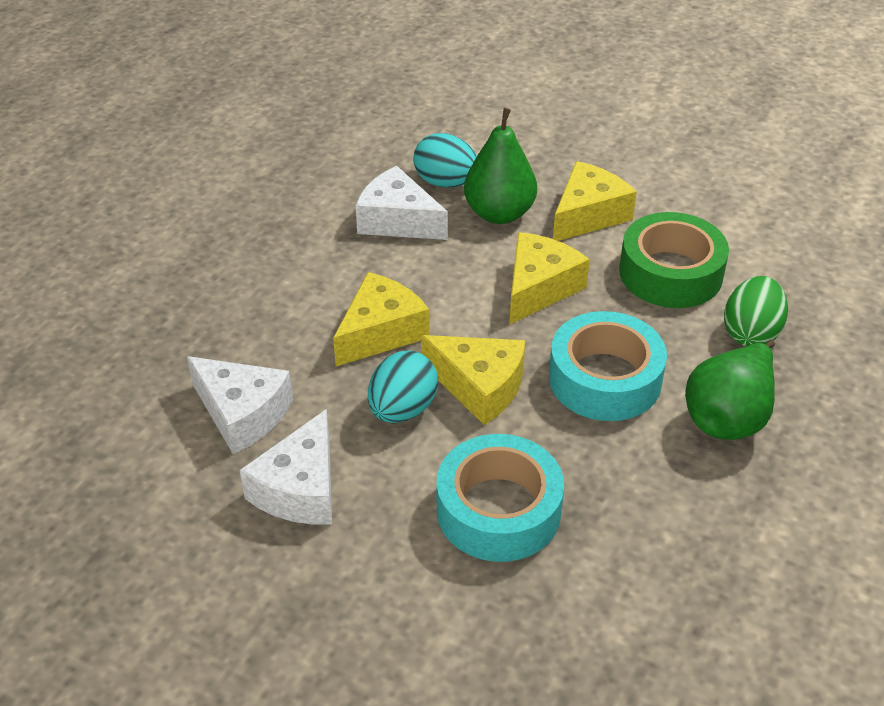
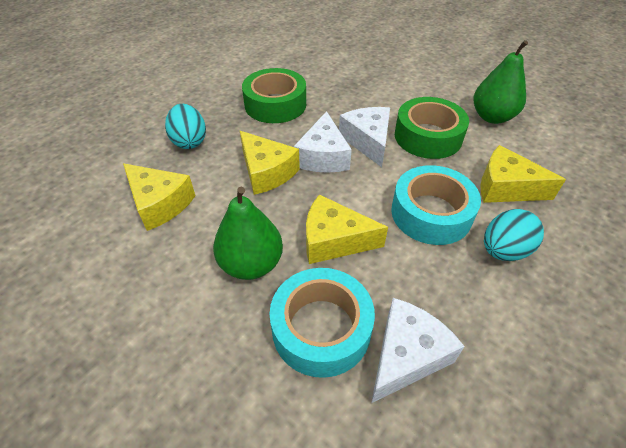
green egg: 1 -> 0
green tape: 1 -> 2

